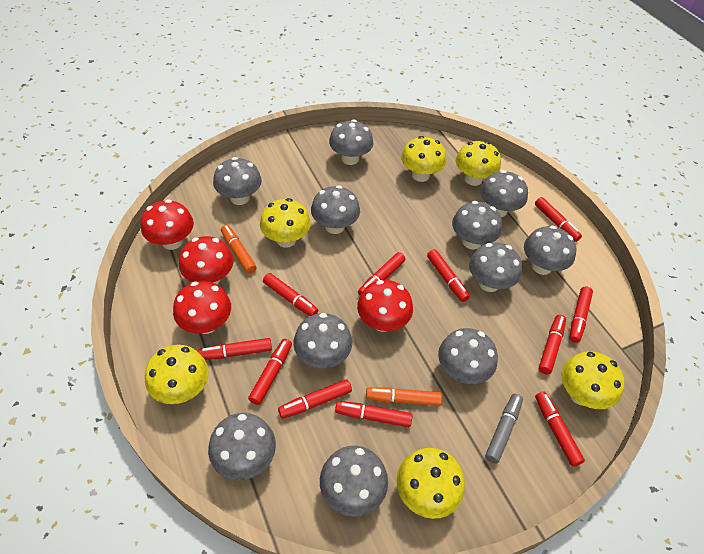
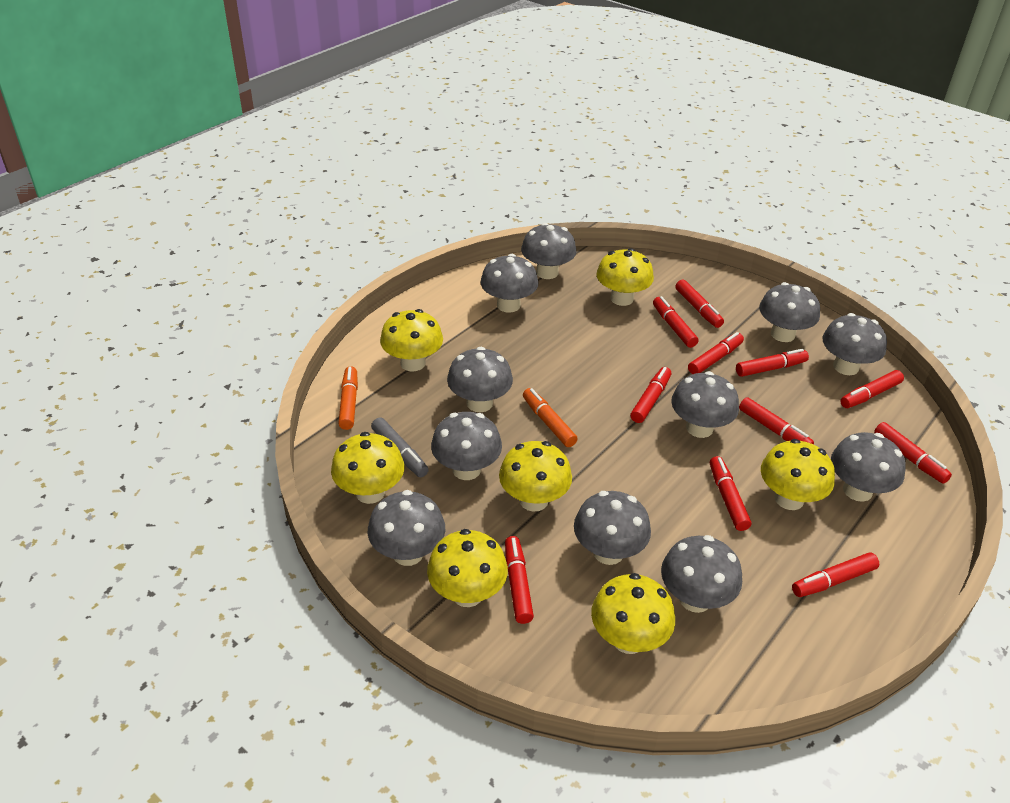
red mushroom: 4 -> 0
yellow mushroom: 6 -> 7

